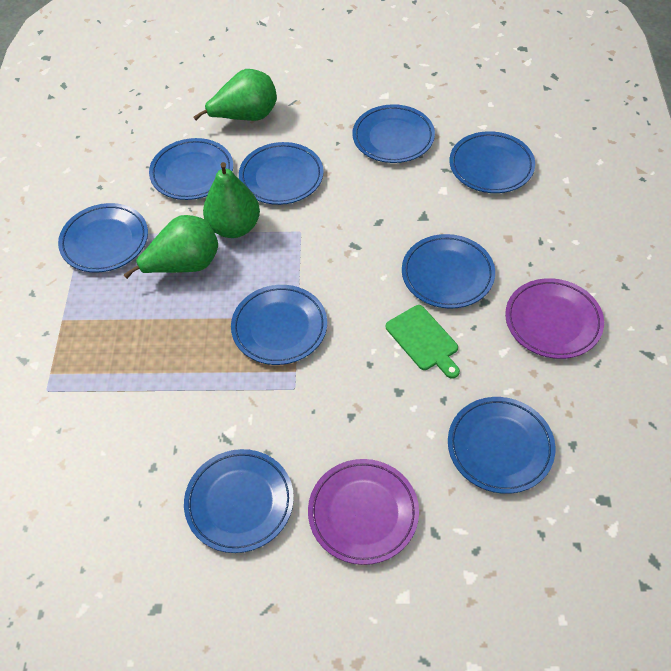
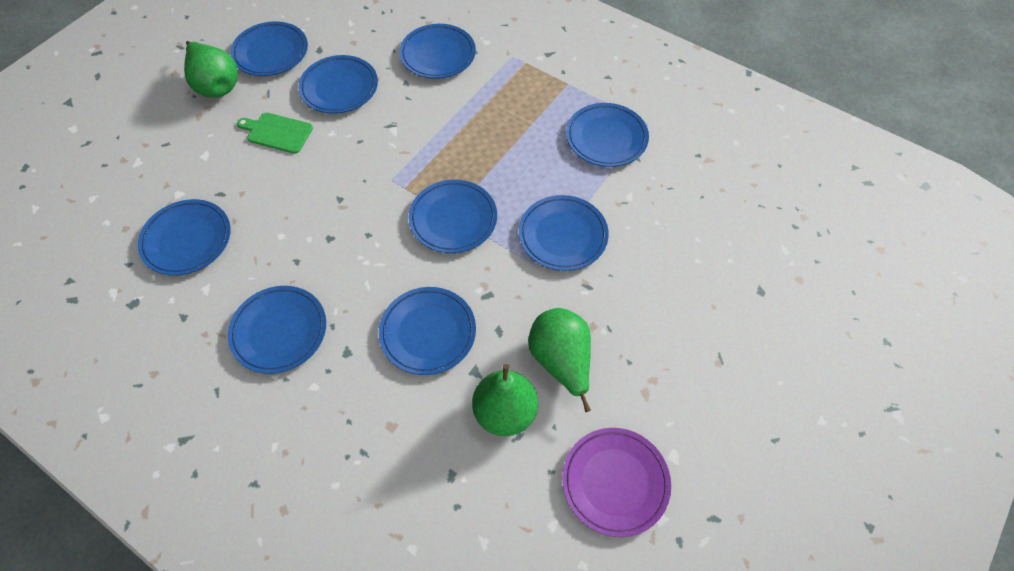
purple plate: 2 -> 1

